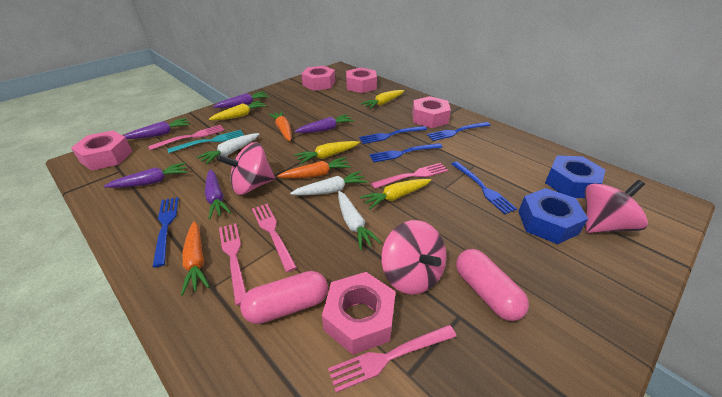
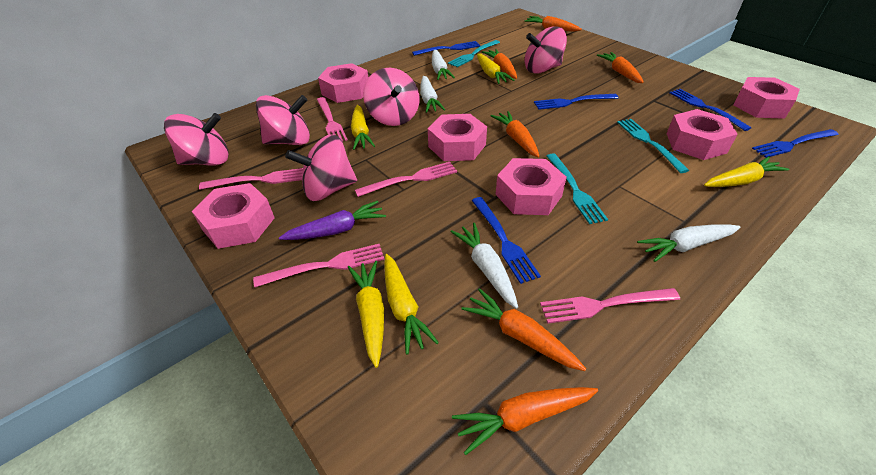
blue nut: 2 -> 0
orange carrot: 3 -> 6
pink capsule: 2 -> 0
pink nut: 5 -> 6
pink spinning top: 3 -> 5
purple carrot: 5 -> 1
turquoise fork: 1 -> 3
white carrot: 3 -> 4
yellow carrot: 4 -> 5

